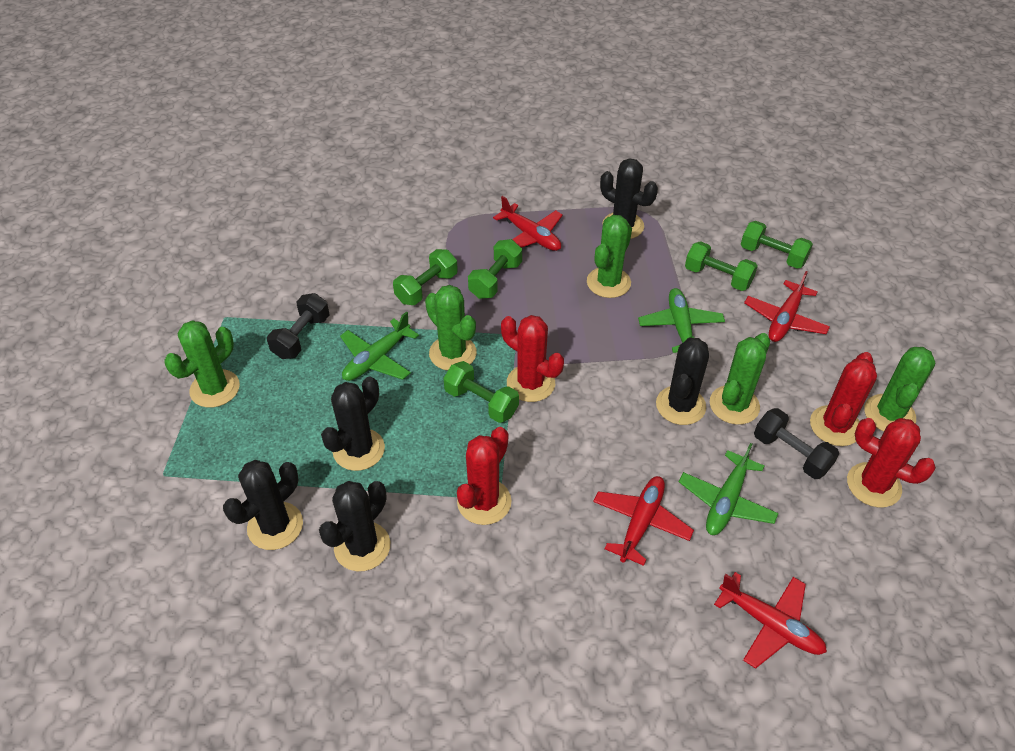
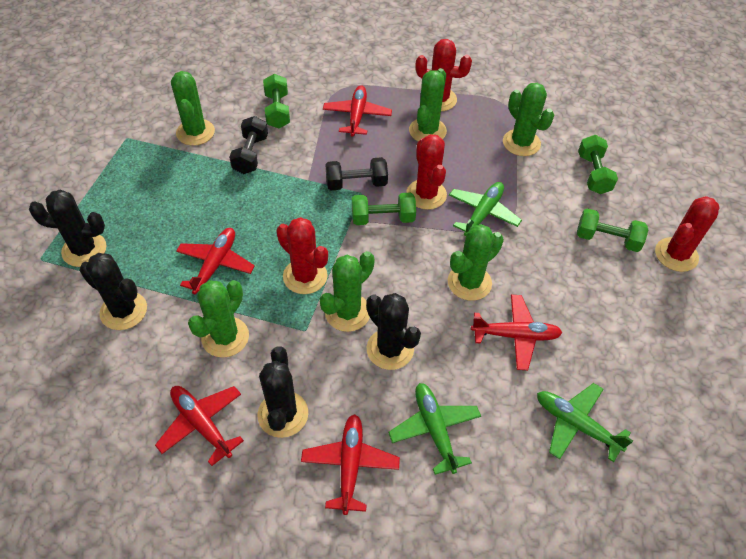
black cactus: 5 -> 4
green cactus: 5 -> 6
green dumbbell: 5 -> 4
red plane: 4 -> 5

